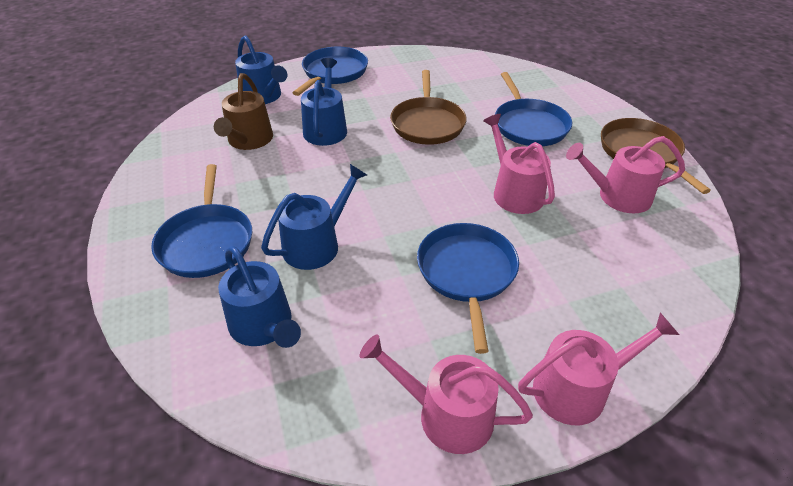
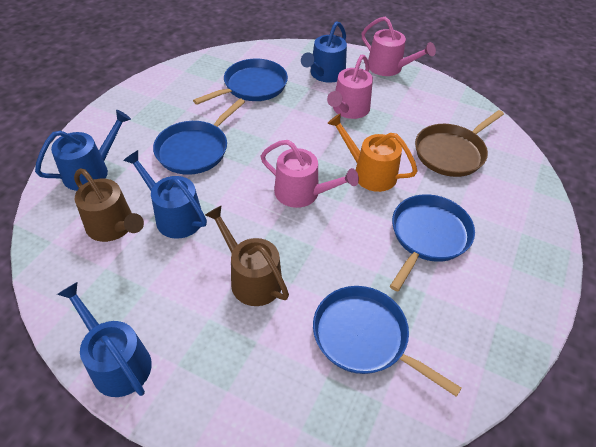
brown pan: 2 -> 1
brown watering can: 1 -> 2
orange watering can: 0 -> 1
pink watering can: 4 -> 3

